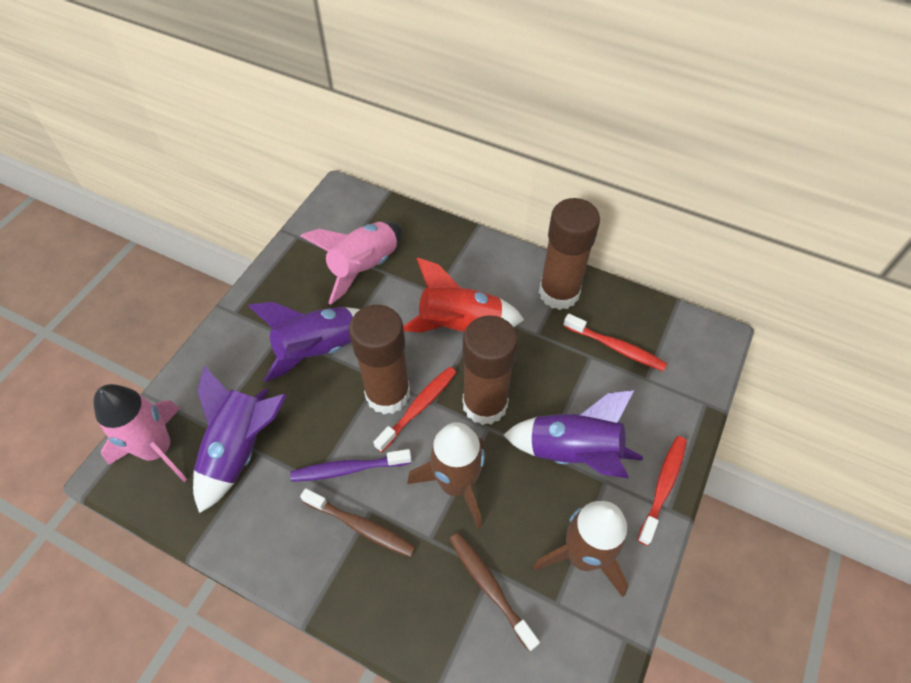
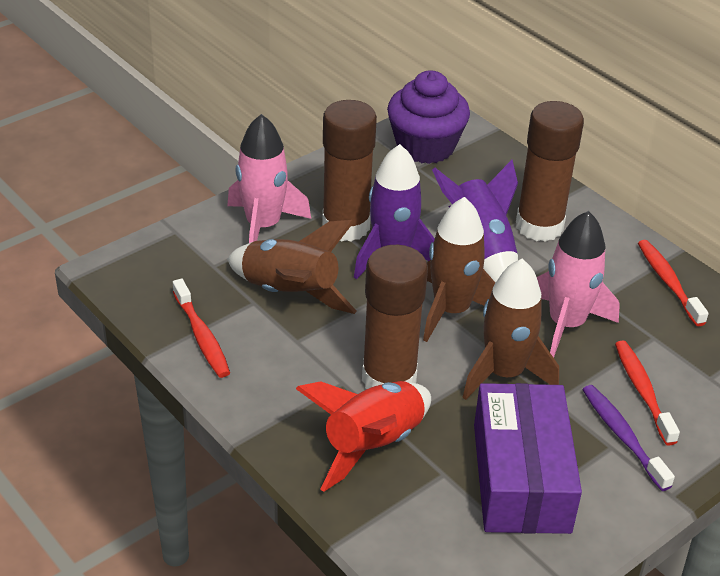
brown rocket: 2 -> 3
brown toothbrush: 2 -> 0
purple box: 0 -> 1
purple cupcake: 0 -> 1
purple rocket: 3 -> 2

